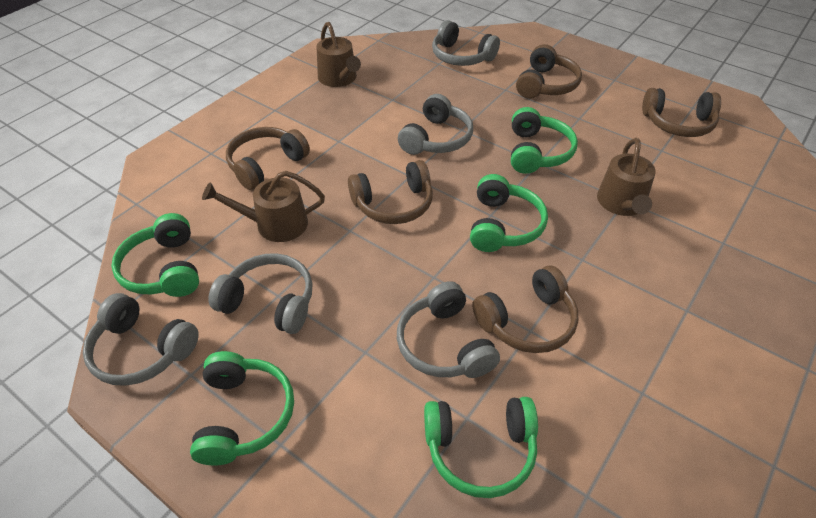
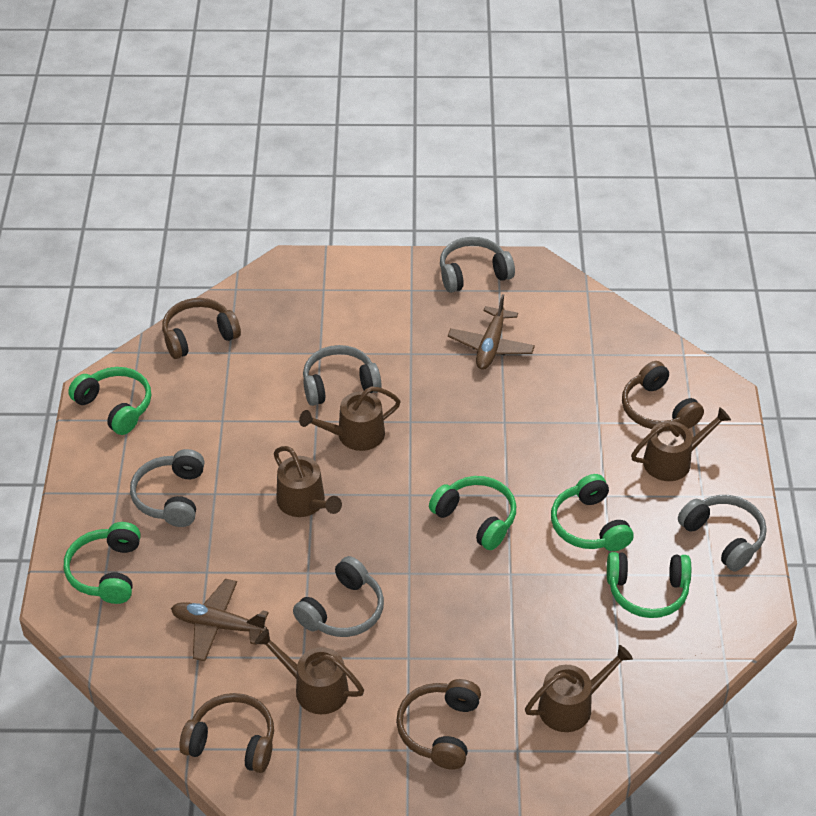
brown headphones: 5 -> 4
brown plane: 0 -> 2
brown watering can: 3 -> 5

